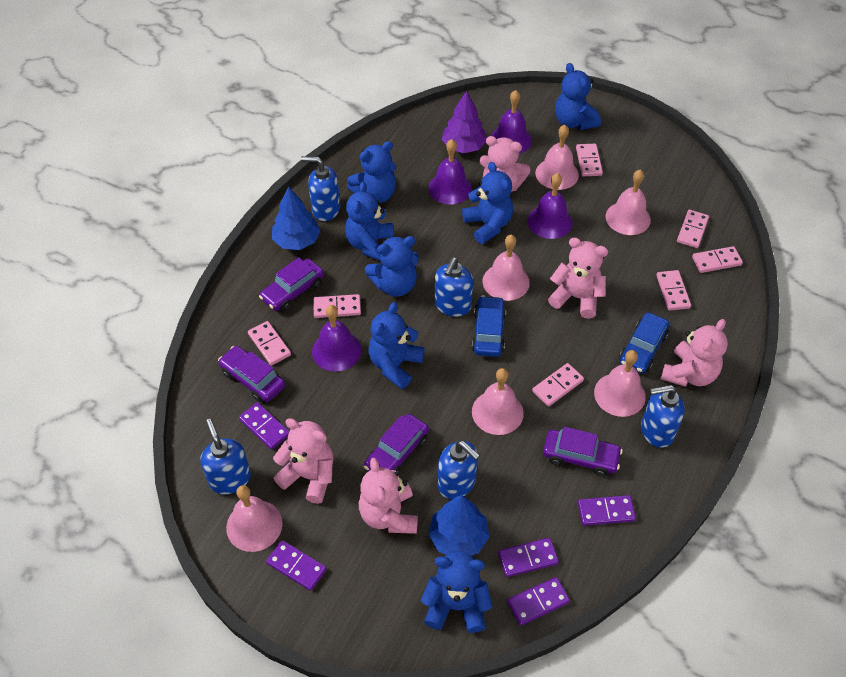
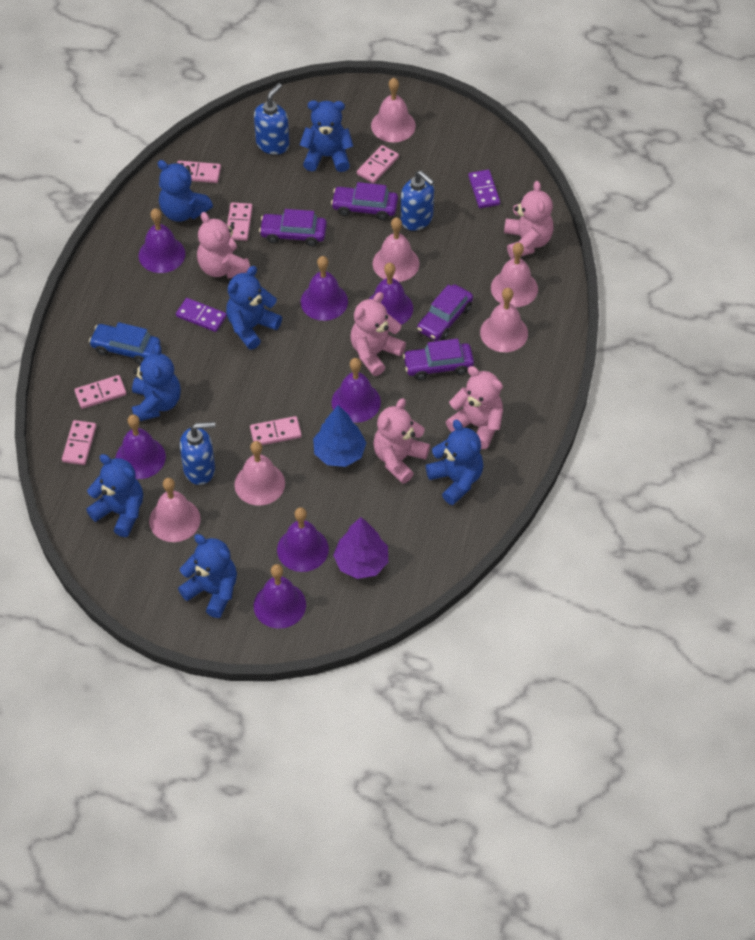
blue car: 2 -> 1
blue soap dispenser: 5 -> 3
blue tree: 2 -> 1
pink domino: 7 -> 6
purple bell: 4 -> 7
purple domino: 5 -> 2

